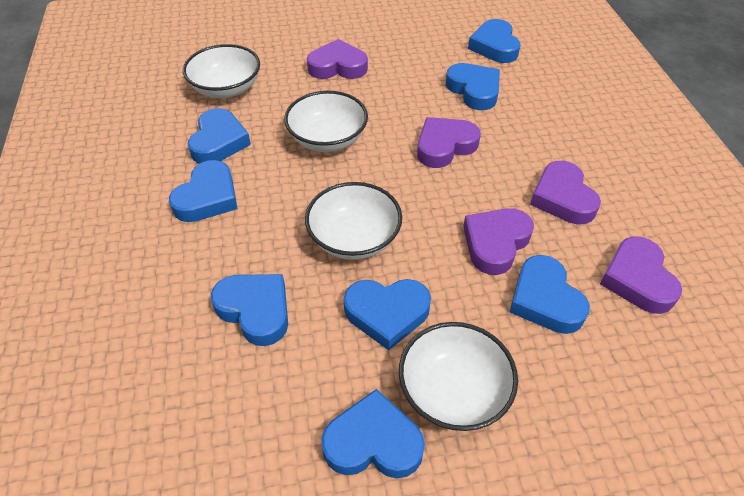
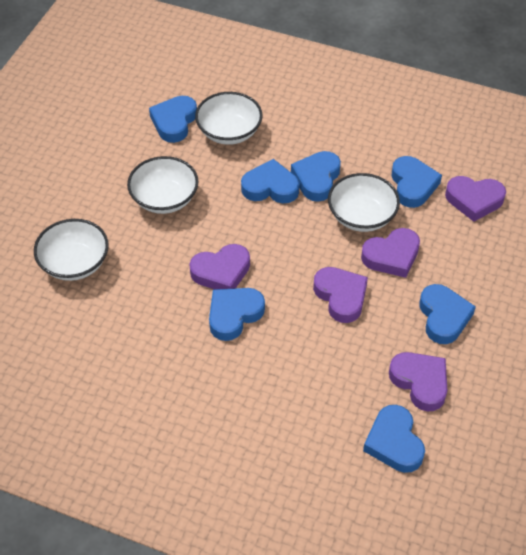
blue heart: 8 -> 7

